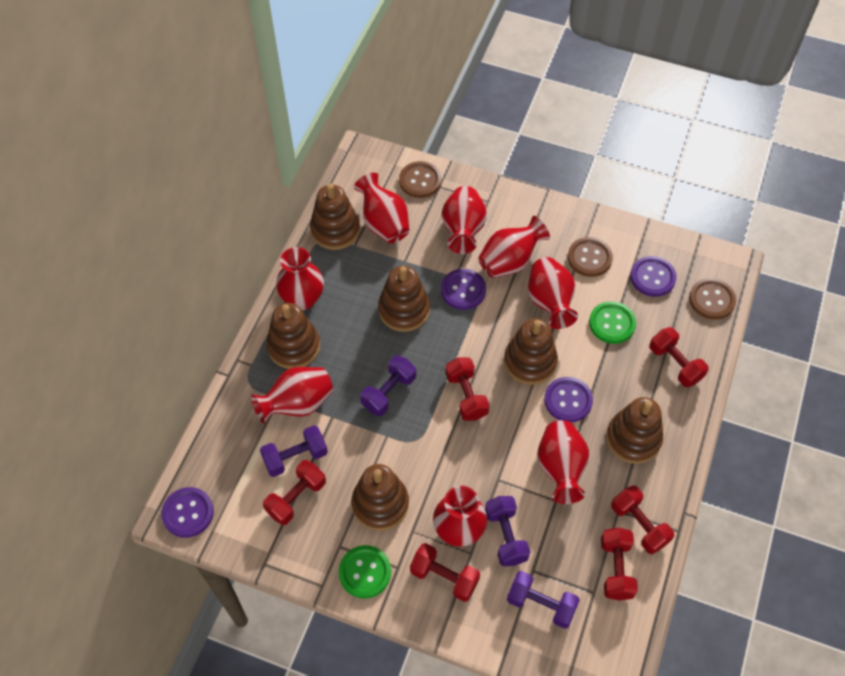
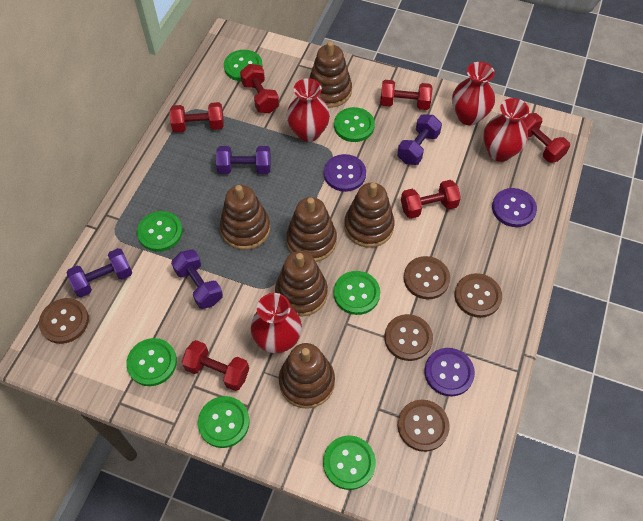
brown button: 3 -> 5
green button: 2 -> 7
purple button: 4 -> 3
red vase: 8 -> 4

